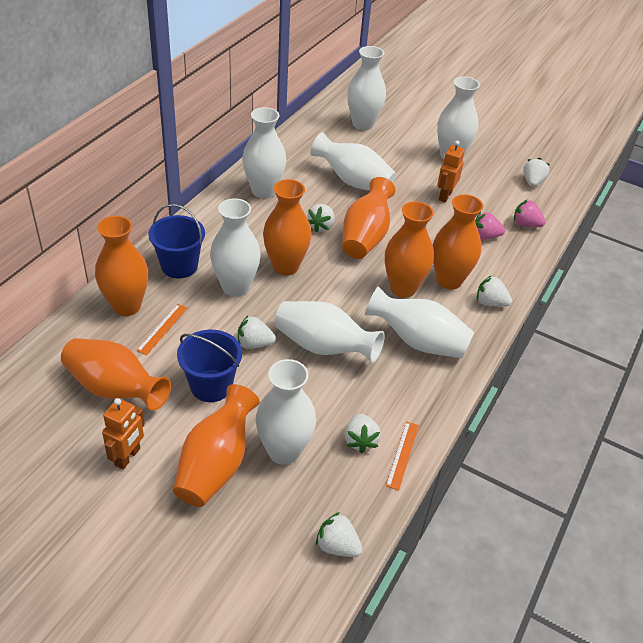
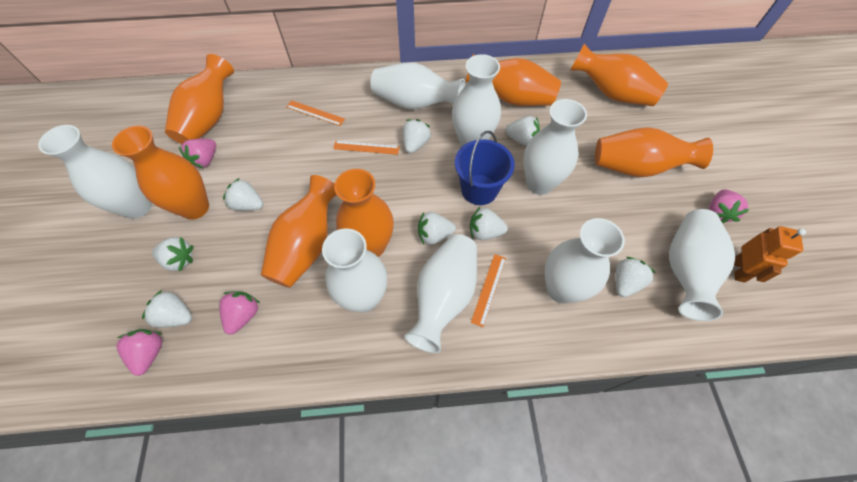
blue bucket: 2 -> 1
orange robot: 2 -> 1
orange ruler: 2 -> 3
pink strawberry: 2 -> 4
white strawberry: 6 -> 8

